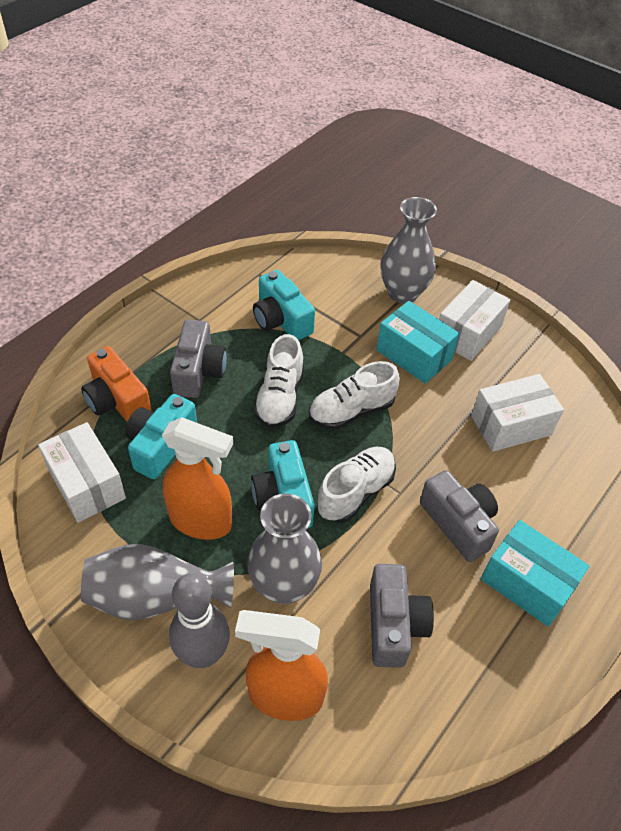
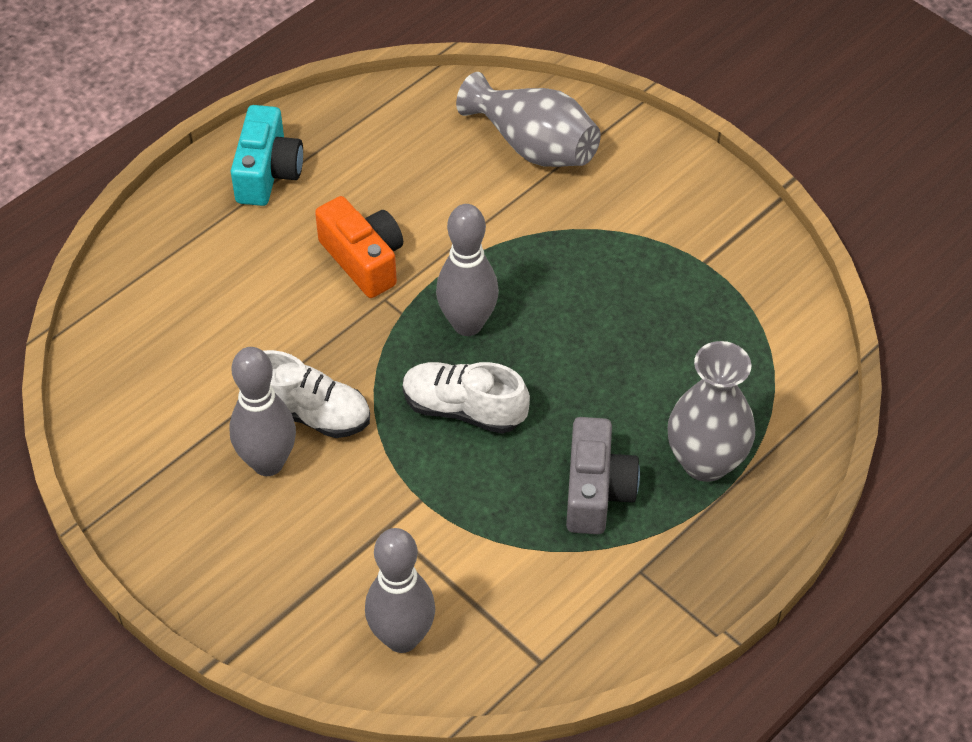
grey bowling pin: 1 -> 3
grey camera: 3 -> 1
grey vase: 3 -> 2
orange spray bottle: 2 -> 0
turquoise box: 2 -> 0
turquoise camera: 3 -> 1
white box: 3 -> 0
white shoe: 3 -> 2

